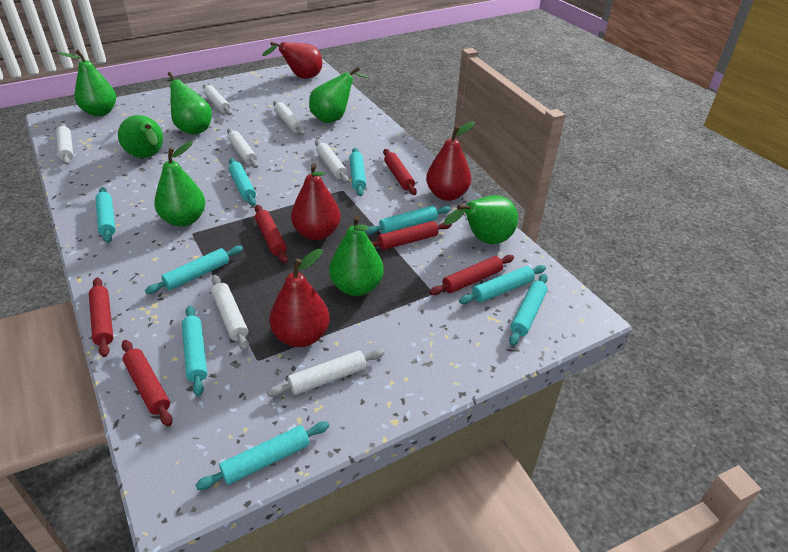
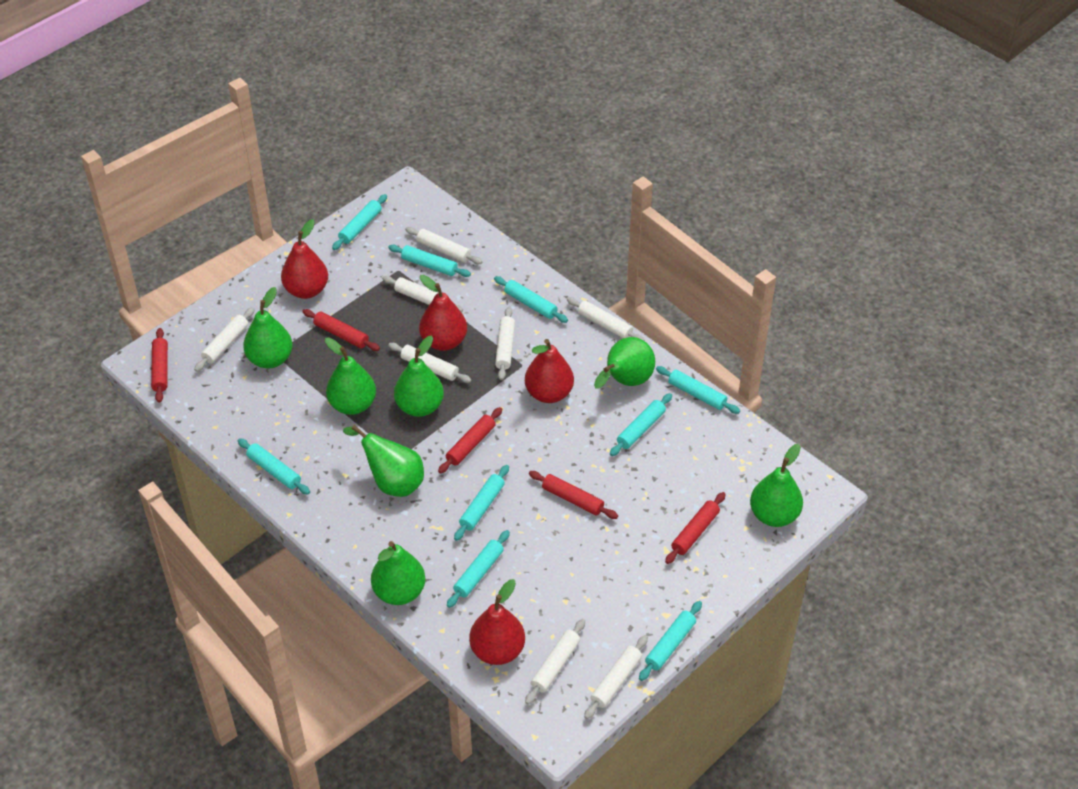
red rolling pin: 6 -> 5
white rolling pin: 7 -> 8

